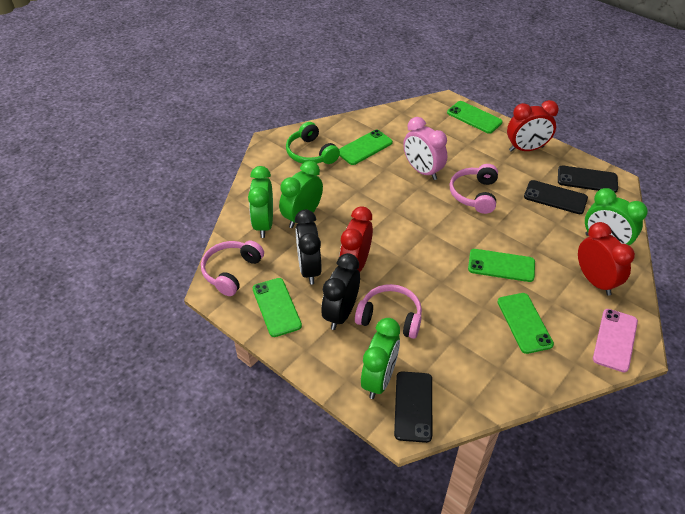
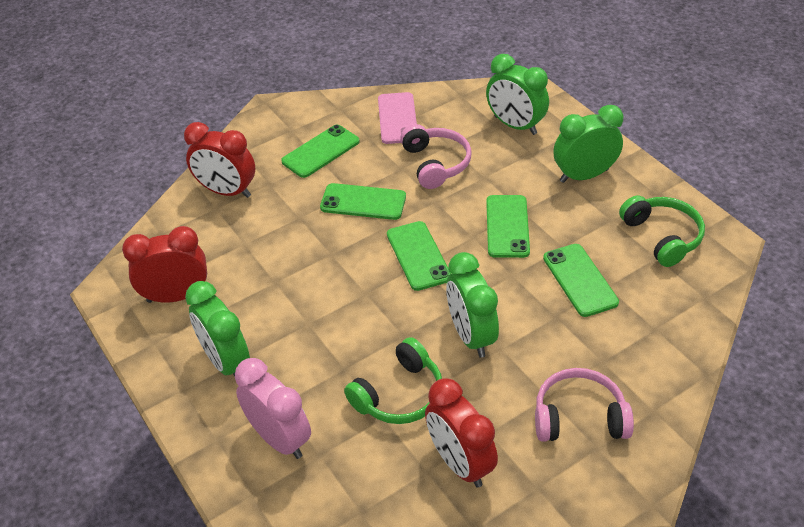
black clock: 2 -> 0
black phone: 3 -> 0
green headphones: 1 -> 2
pink headphones: 3 -> 2

